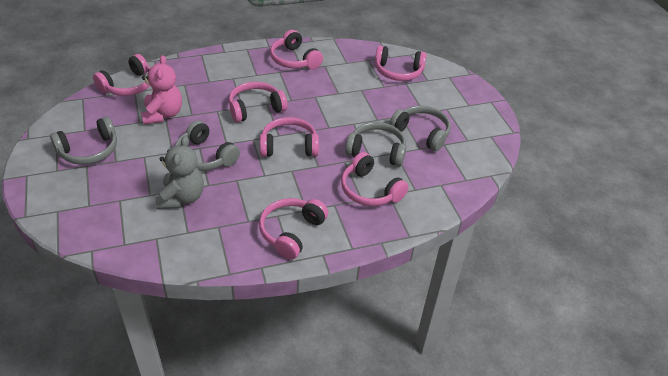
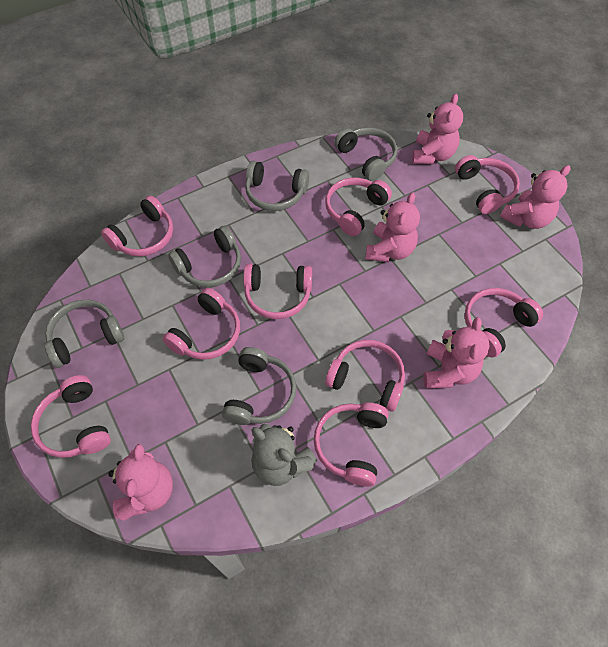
grey headphones: 4 -> 5
pink headphones: 7 -> 9
pink teddy bear: 1 -> 5

